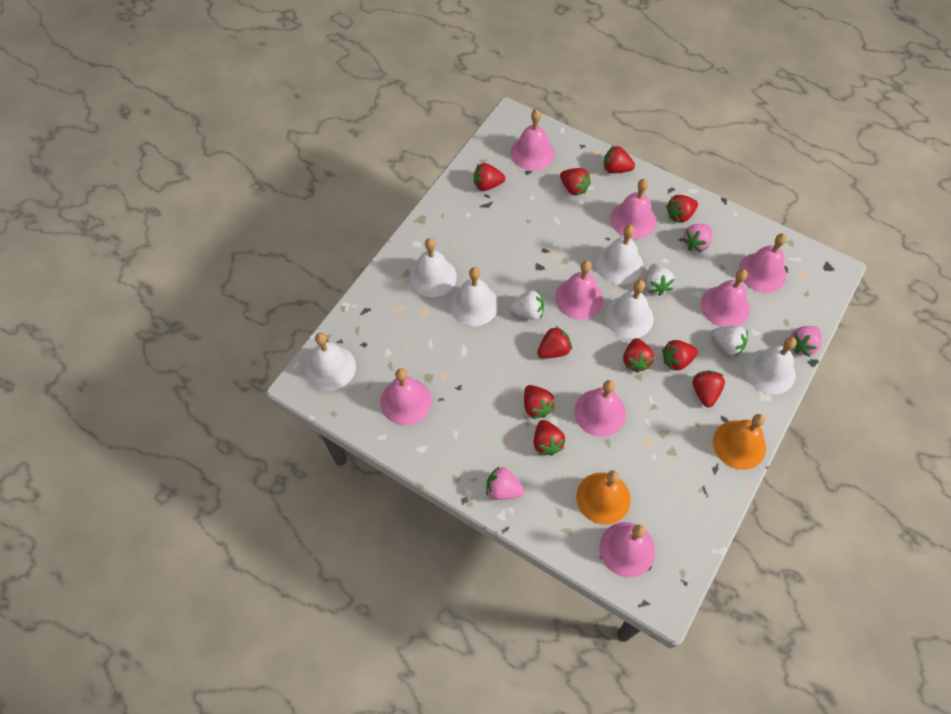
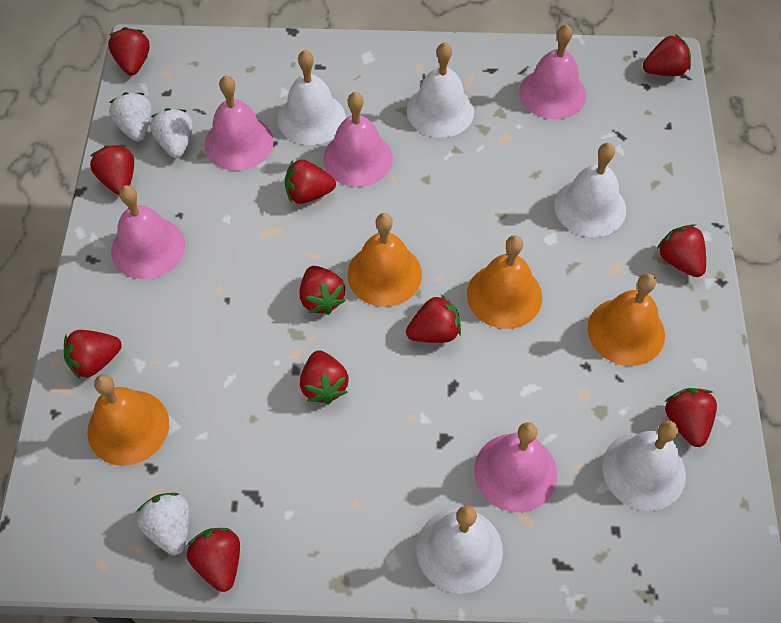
orange bell: 2 -> 4
pink bell: 8 -> 5
pink strawberry: 3 -> 0
red strawberry: 10 -> 11
white bell: 6 -> 5

